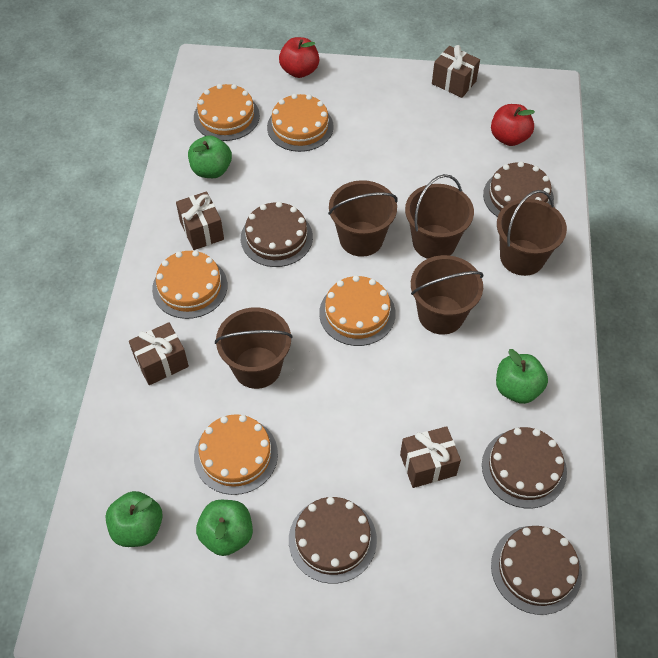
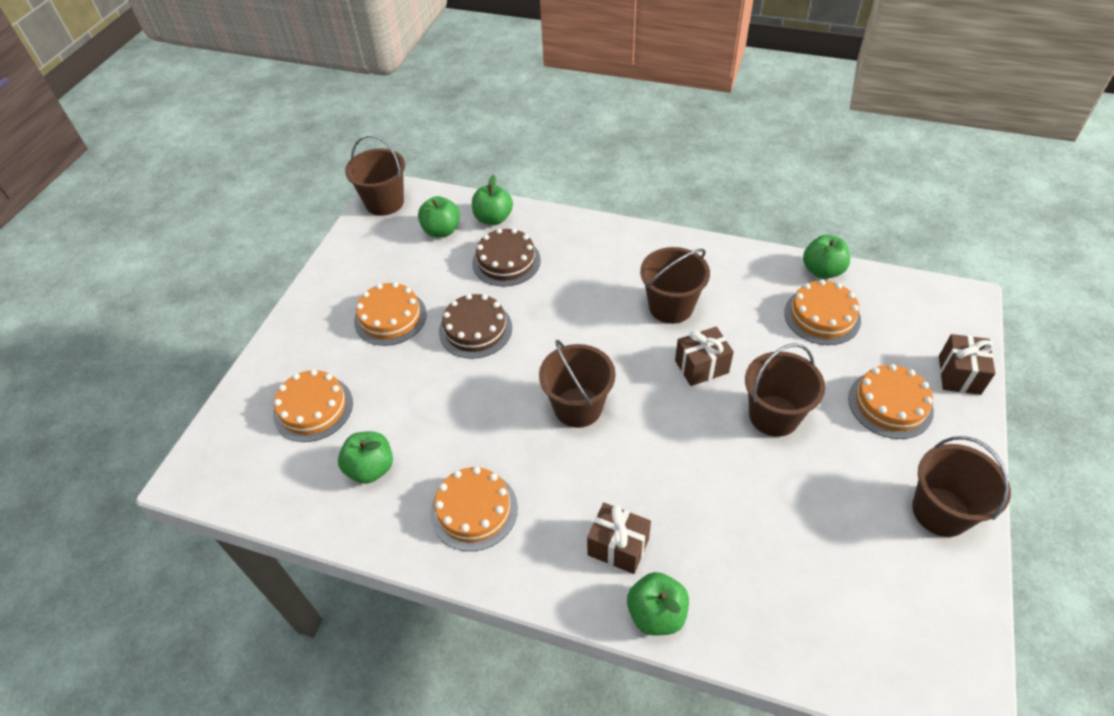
brown cake: 5 -> 2
brown gift: 4 -> 3
green apple: 4 -> 5
red apple: 2 -> 0

